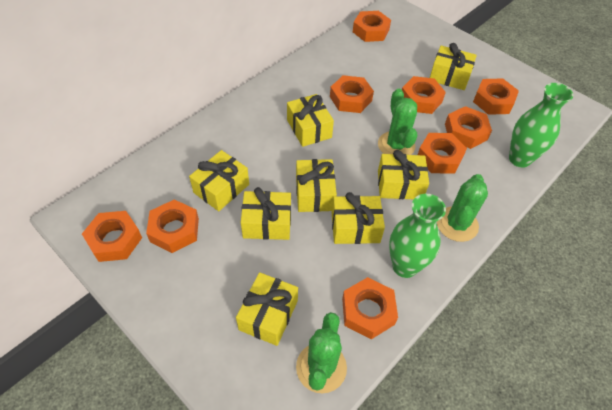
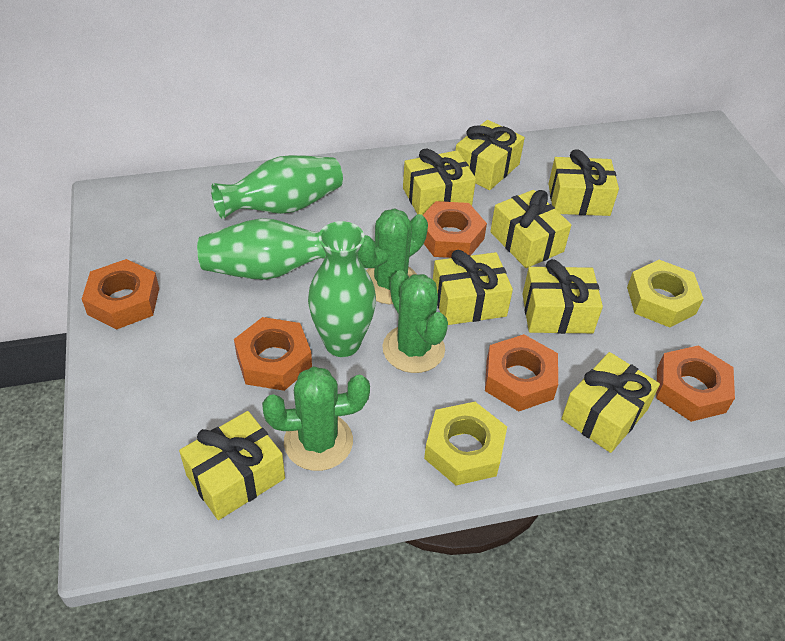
green vase: 2 -> 3
orange nut: 9 -> 5
yellow nut: 0 -> 2

